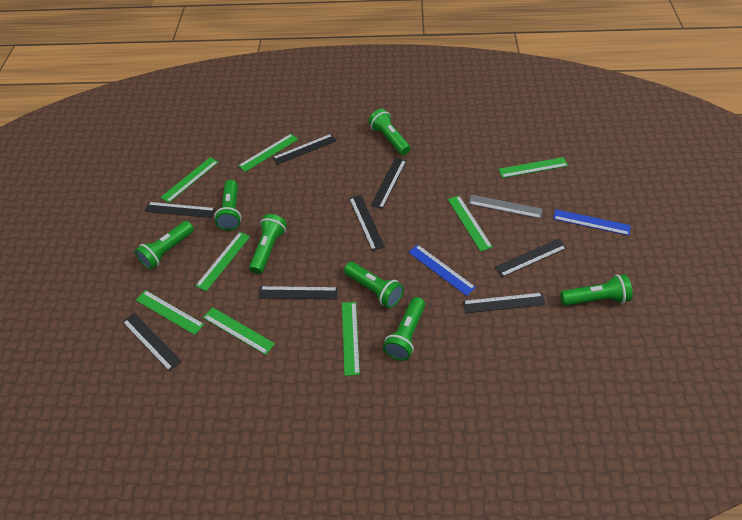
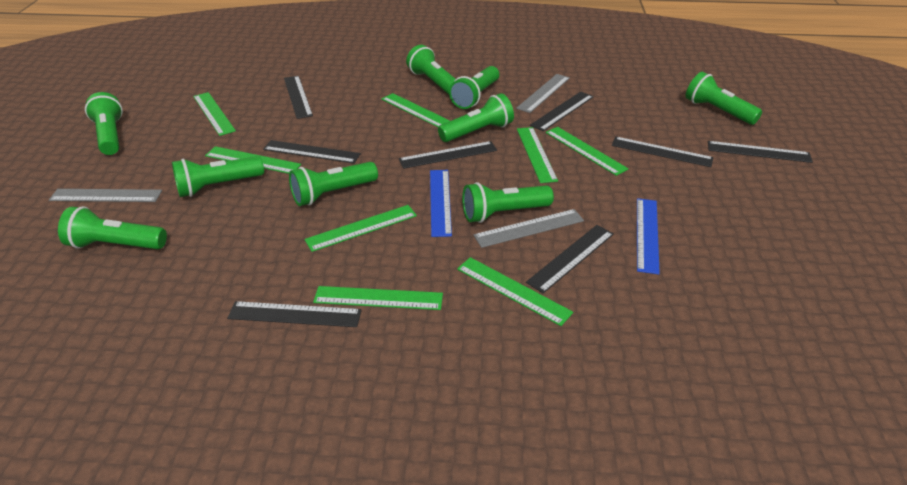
green flashlight: 7 -> 9
grey ruler: 1 -> 3

